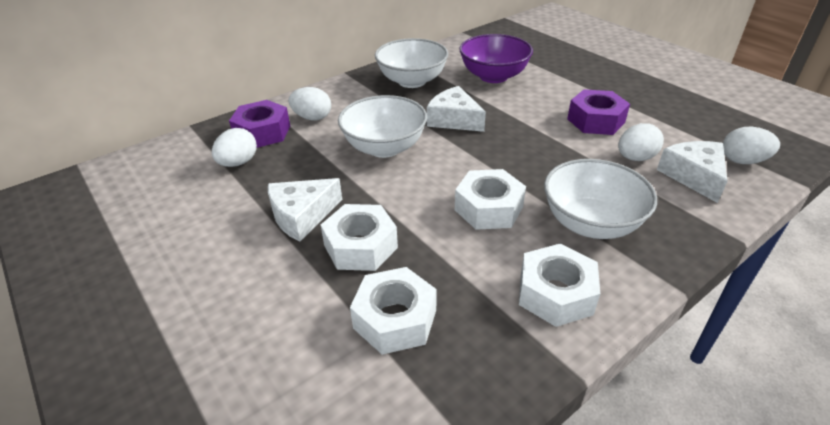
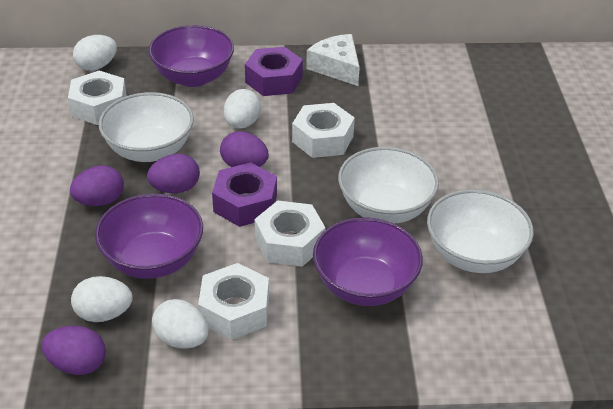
purple bowl: 1 -> 3
purple egg: 0 -> 4
white cheese: 3 -> 1

